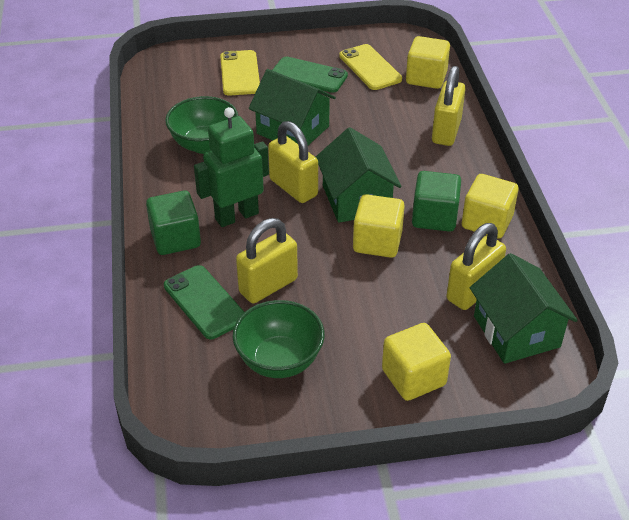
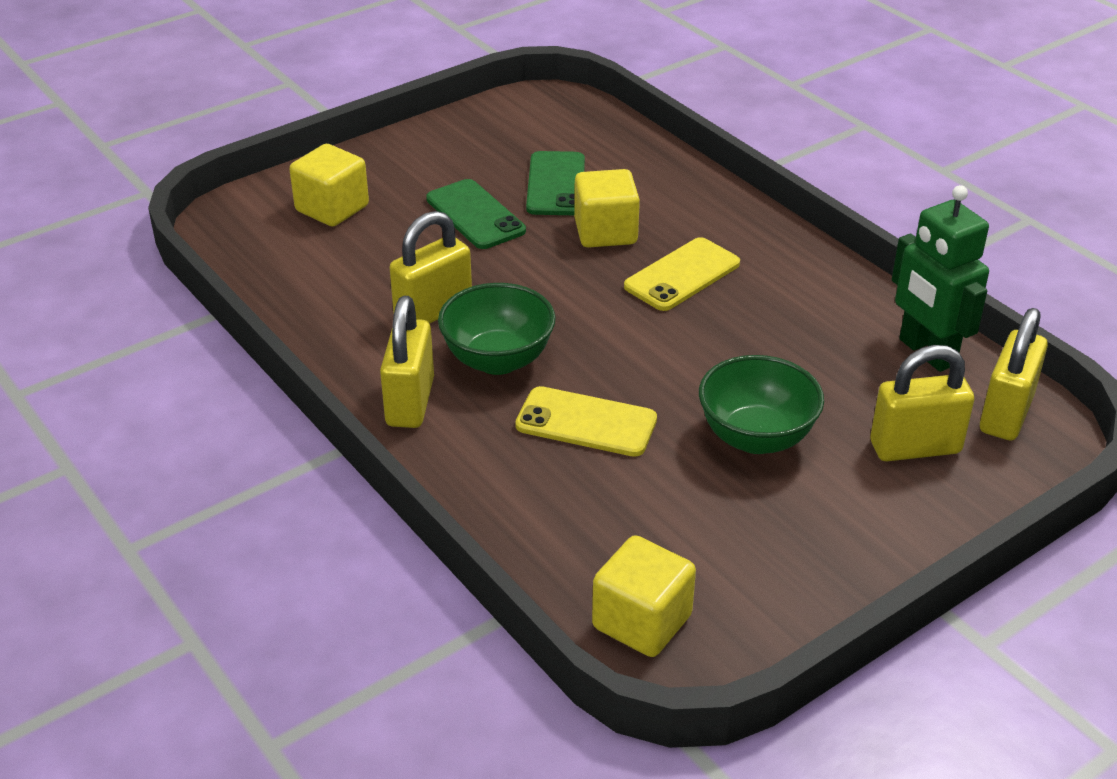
green cube: 2 -> 0
green house: 3 -> 0
yellow cube: 4 -> 3

